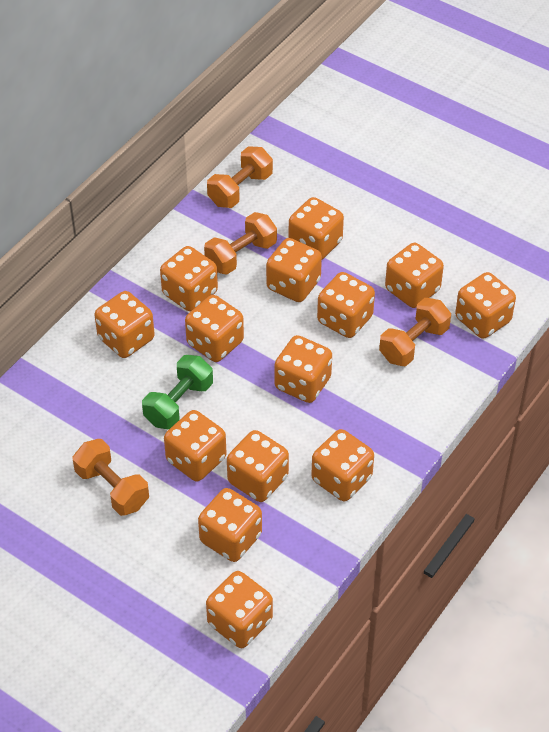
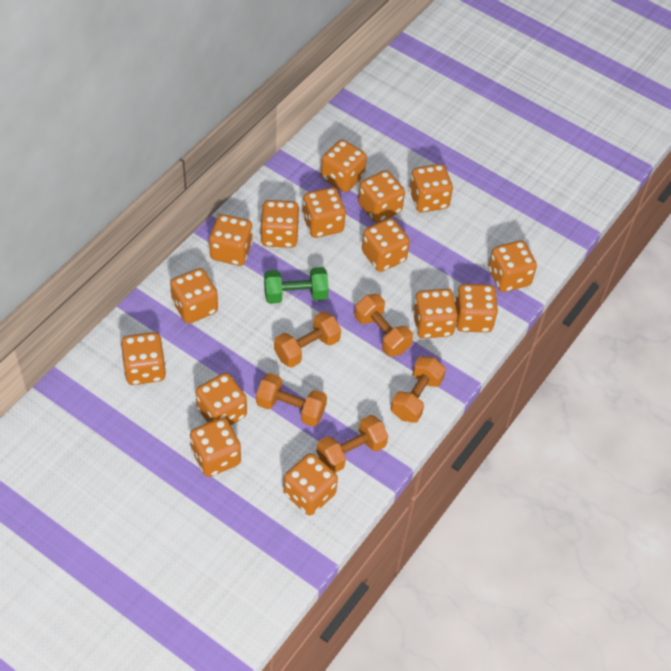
orange dice: 14 -> 15
orange dumbbell: 4 -> 5

